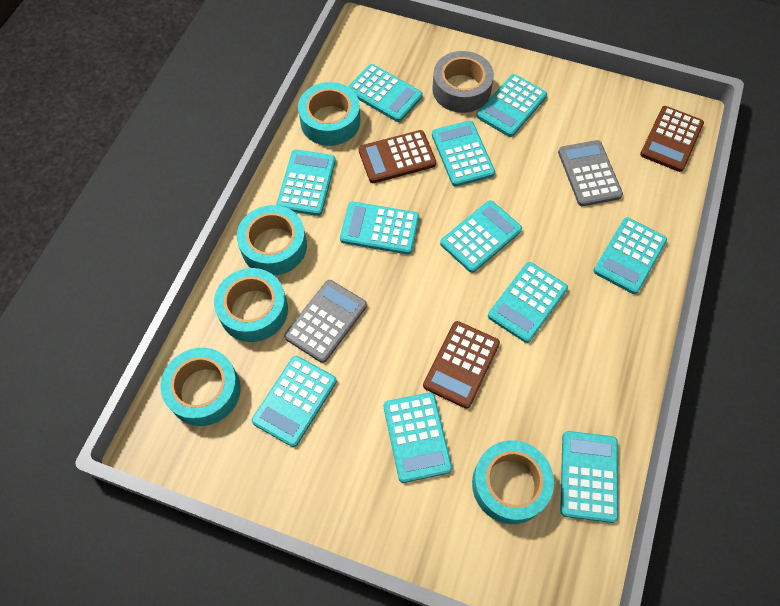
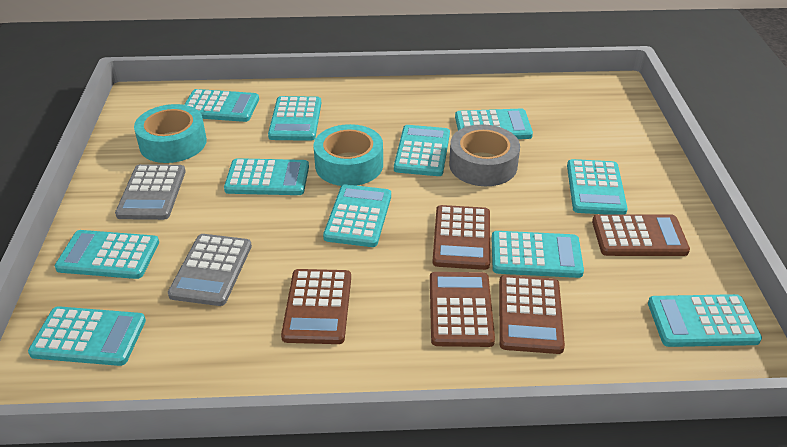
brown calculator: 3 -> 5
turquoise tape: 5 -> 2

